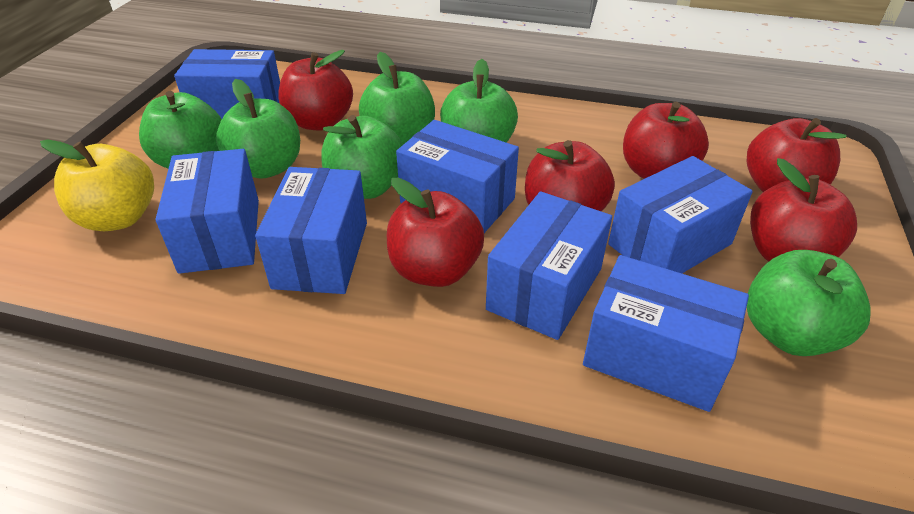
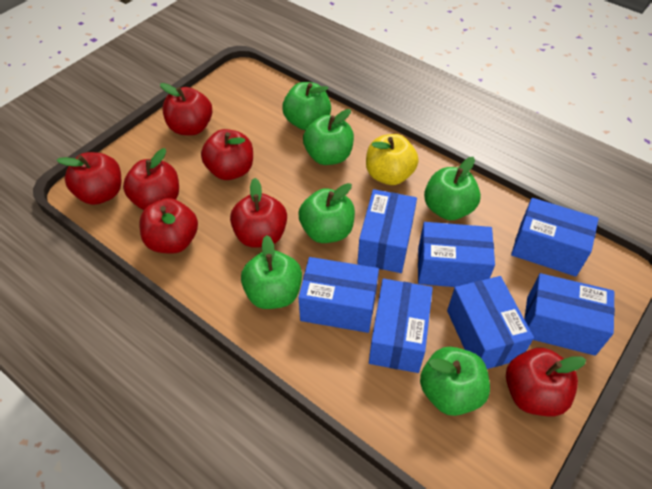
red apple: 6 -> 7

